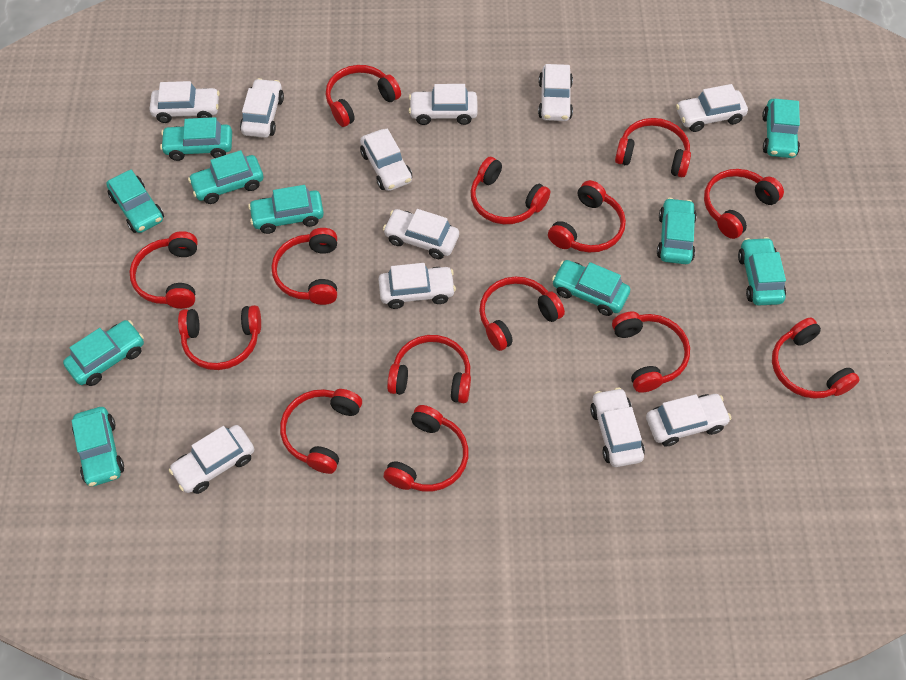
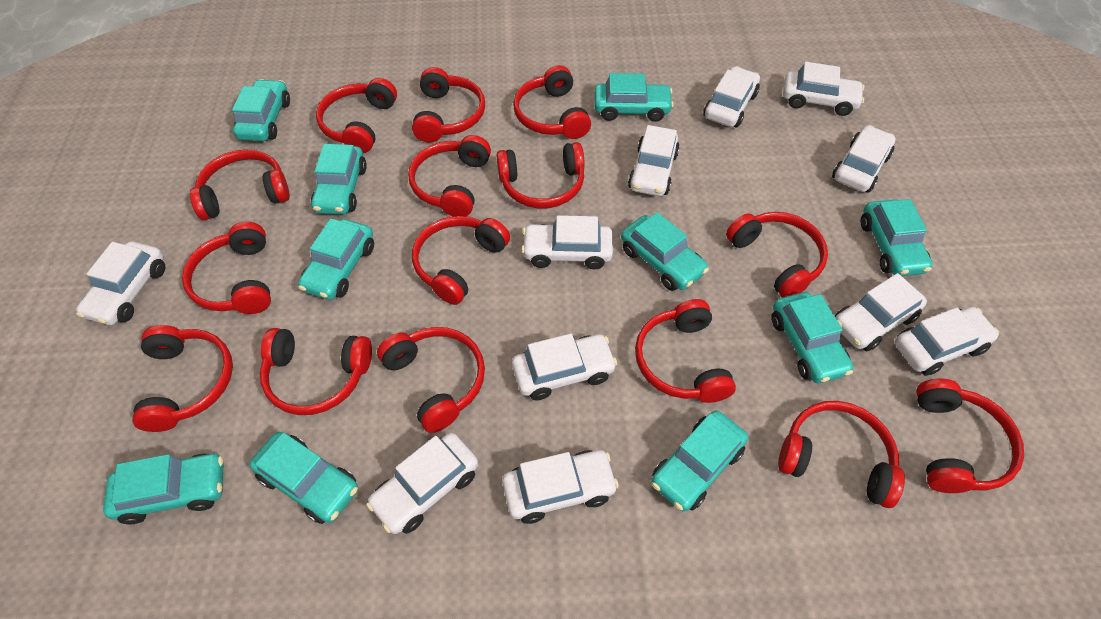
red headphones: 14 -> 15

